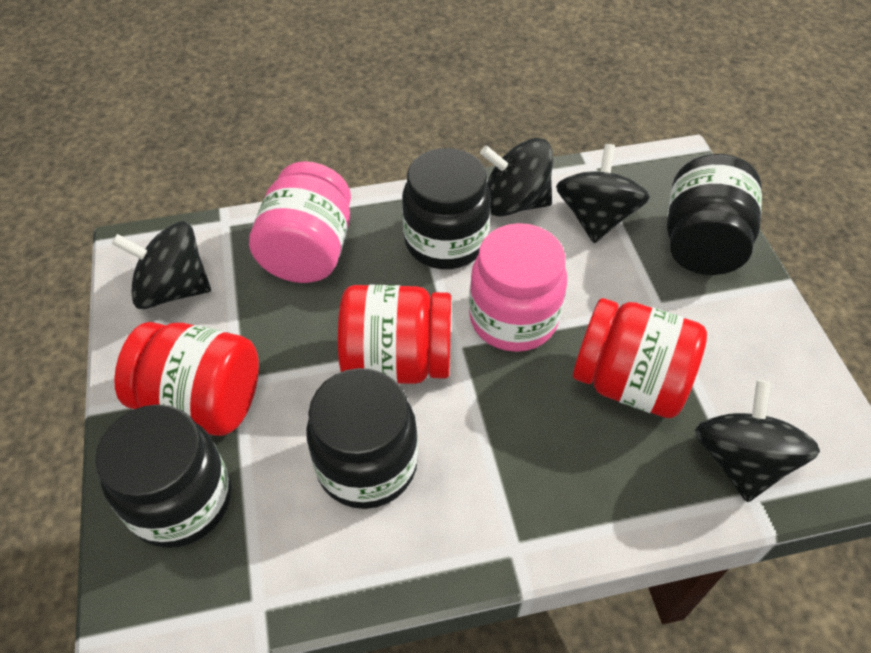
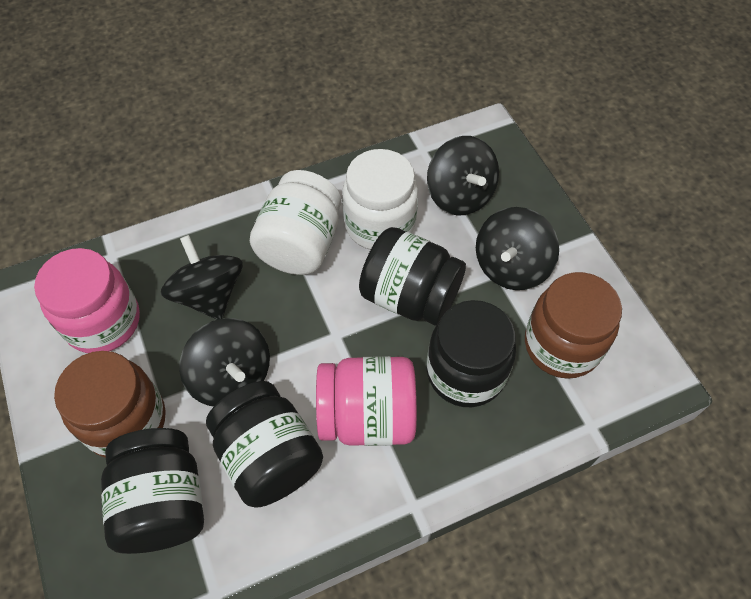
brown jar: 0 -> 2
red jar: 3 -> 0
white jar: 0 -> 2

